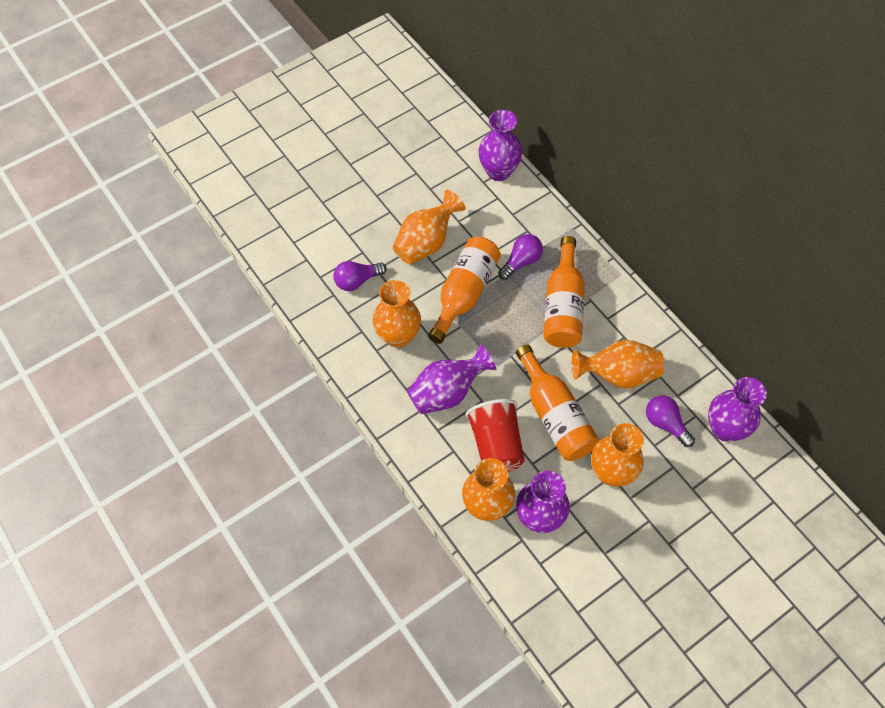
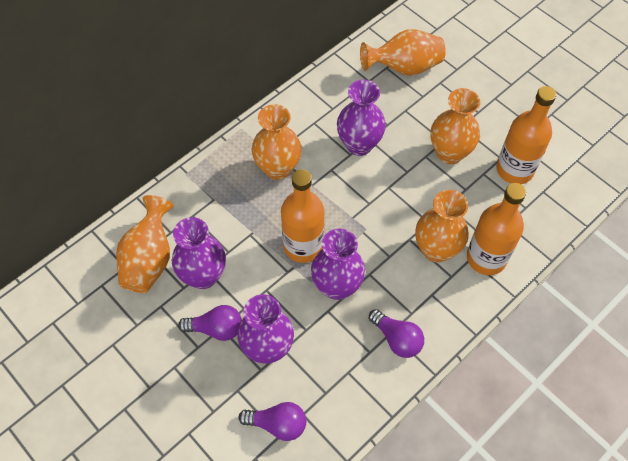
red cup: 1 -> 0

